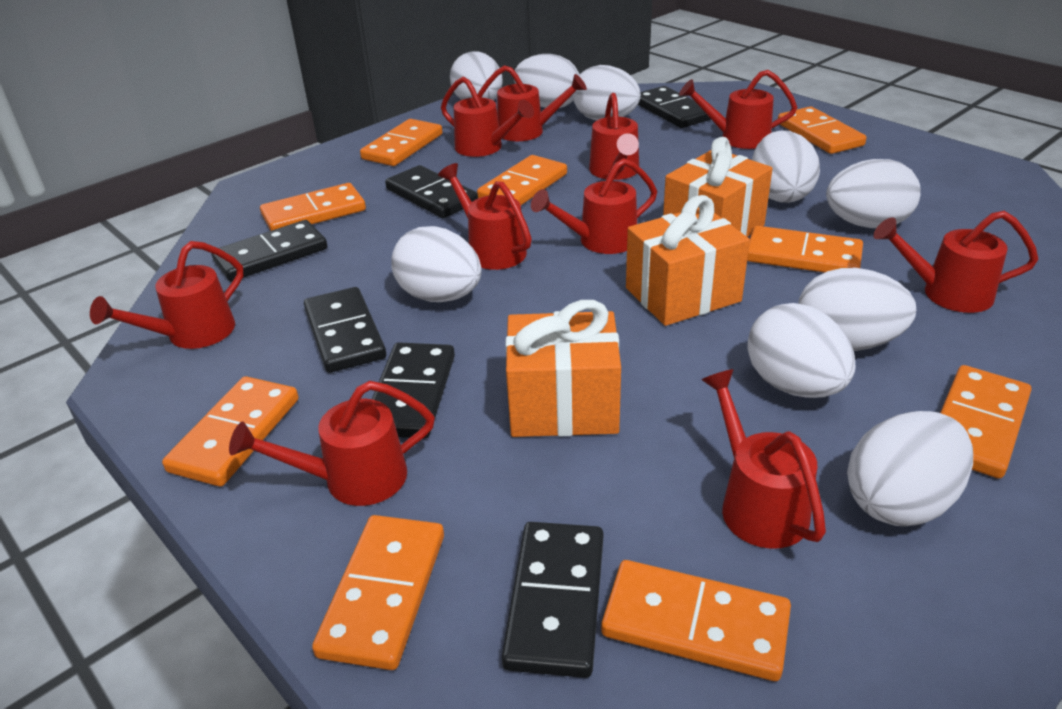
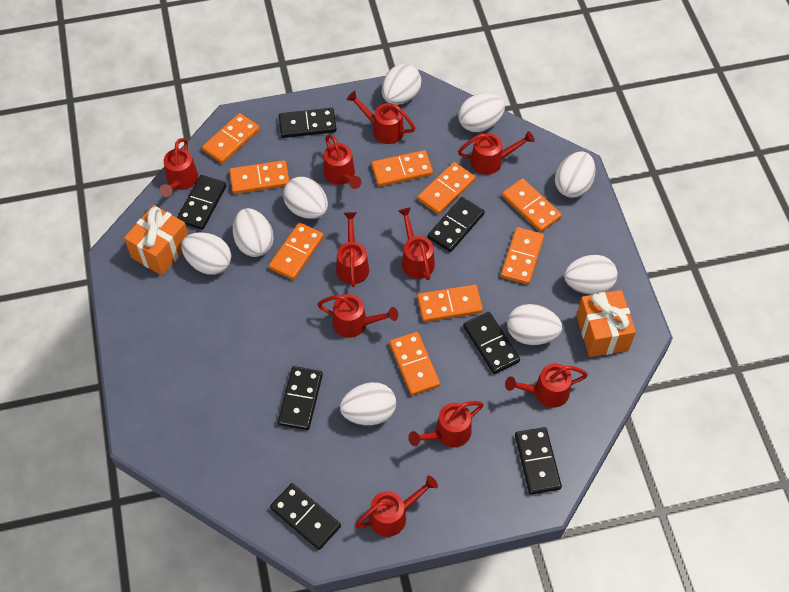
black domino: 6 -> 7
orange gift: 3 -> 2

